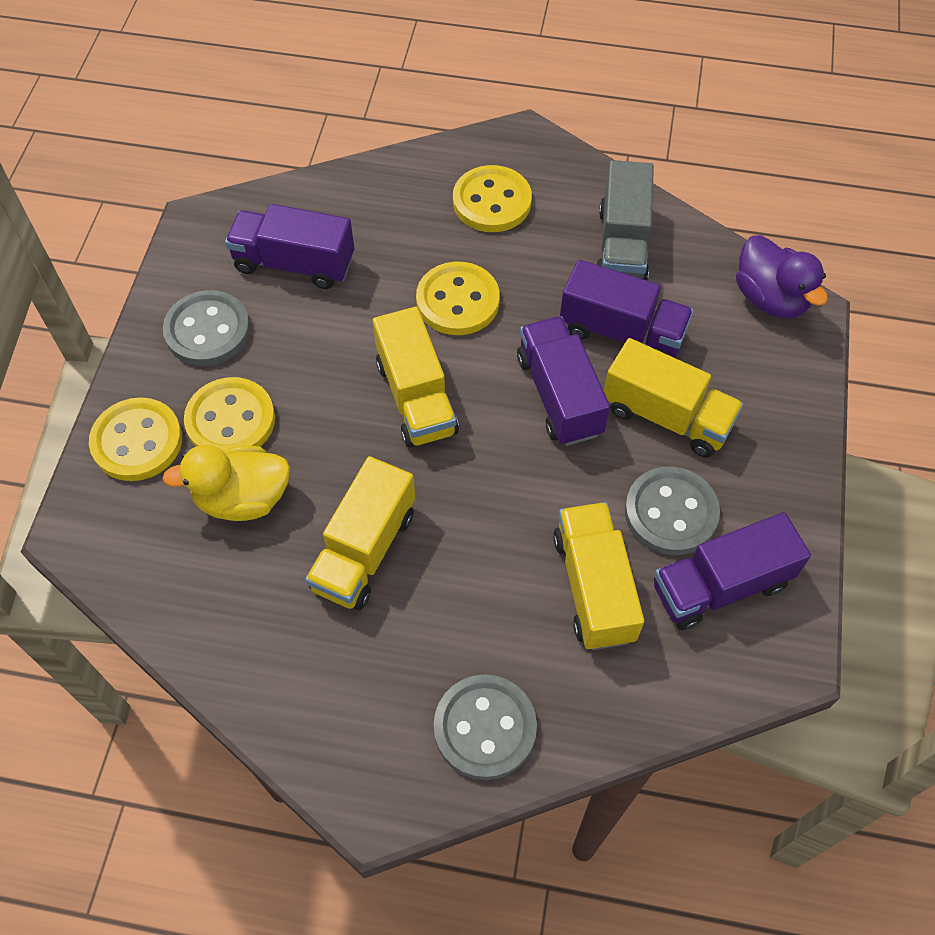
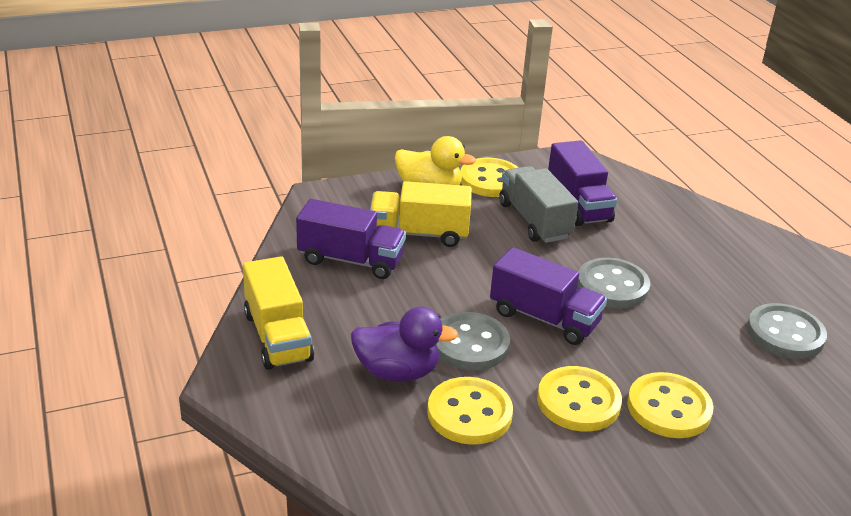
purple truck: 4 -> 3
yellow truck: 4 -> 2

